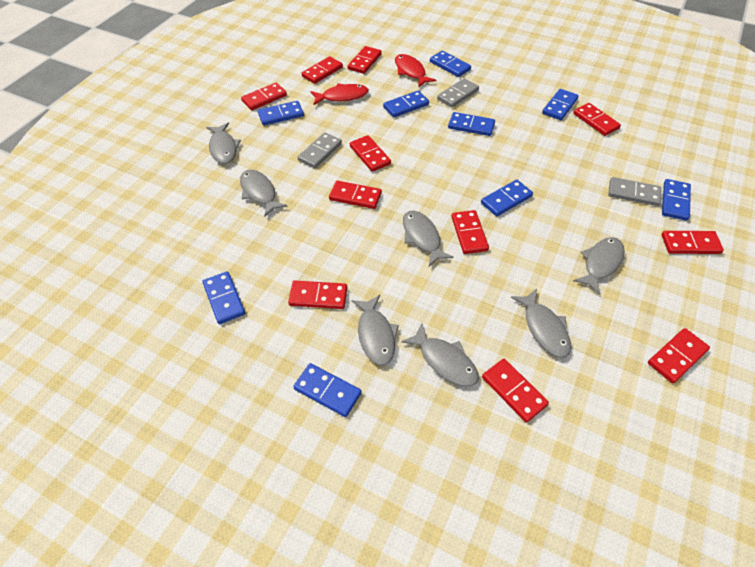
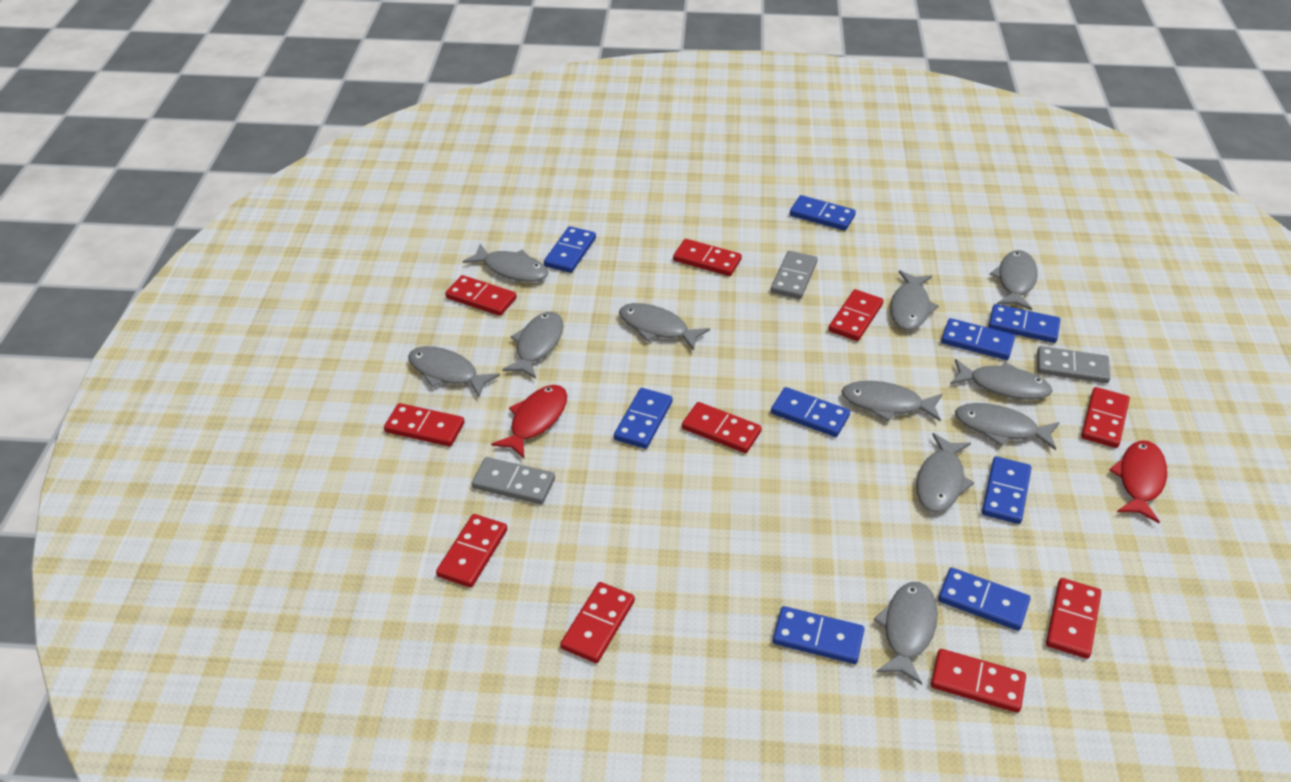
grey fish: 7 -> 11
red domino: 11 -> 10

